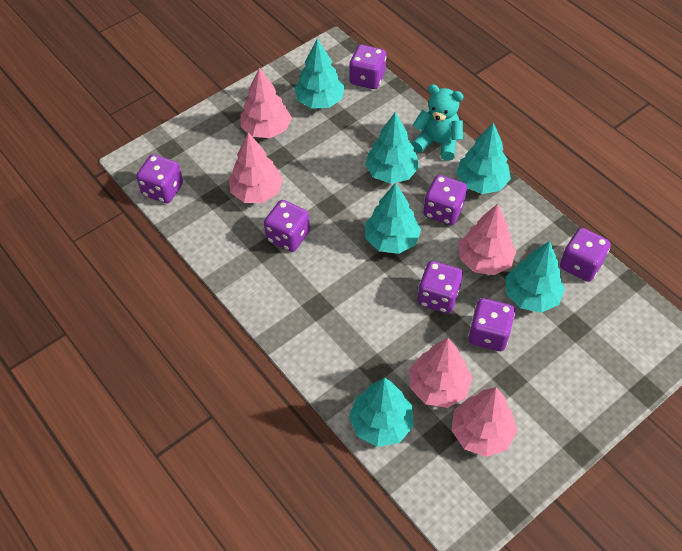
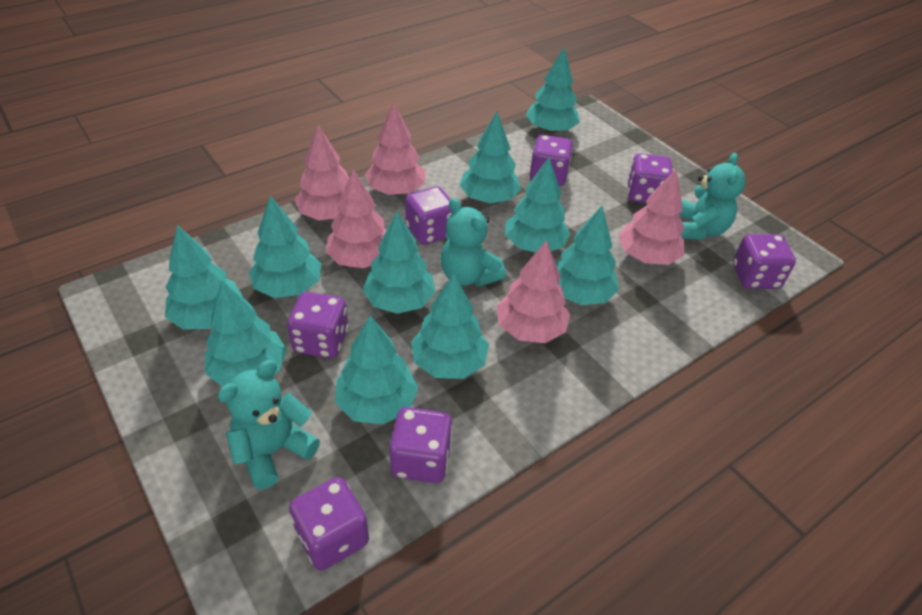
turquoise teddy bear: 1 -> 3
turquoise tree: 6 -> 10

